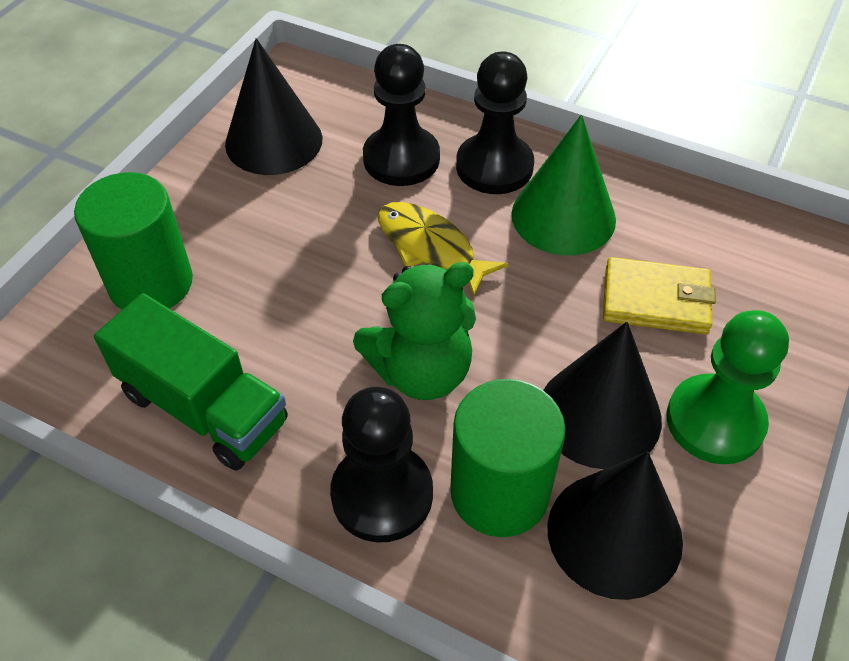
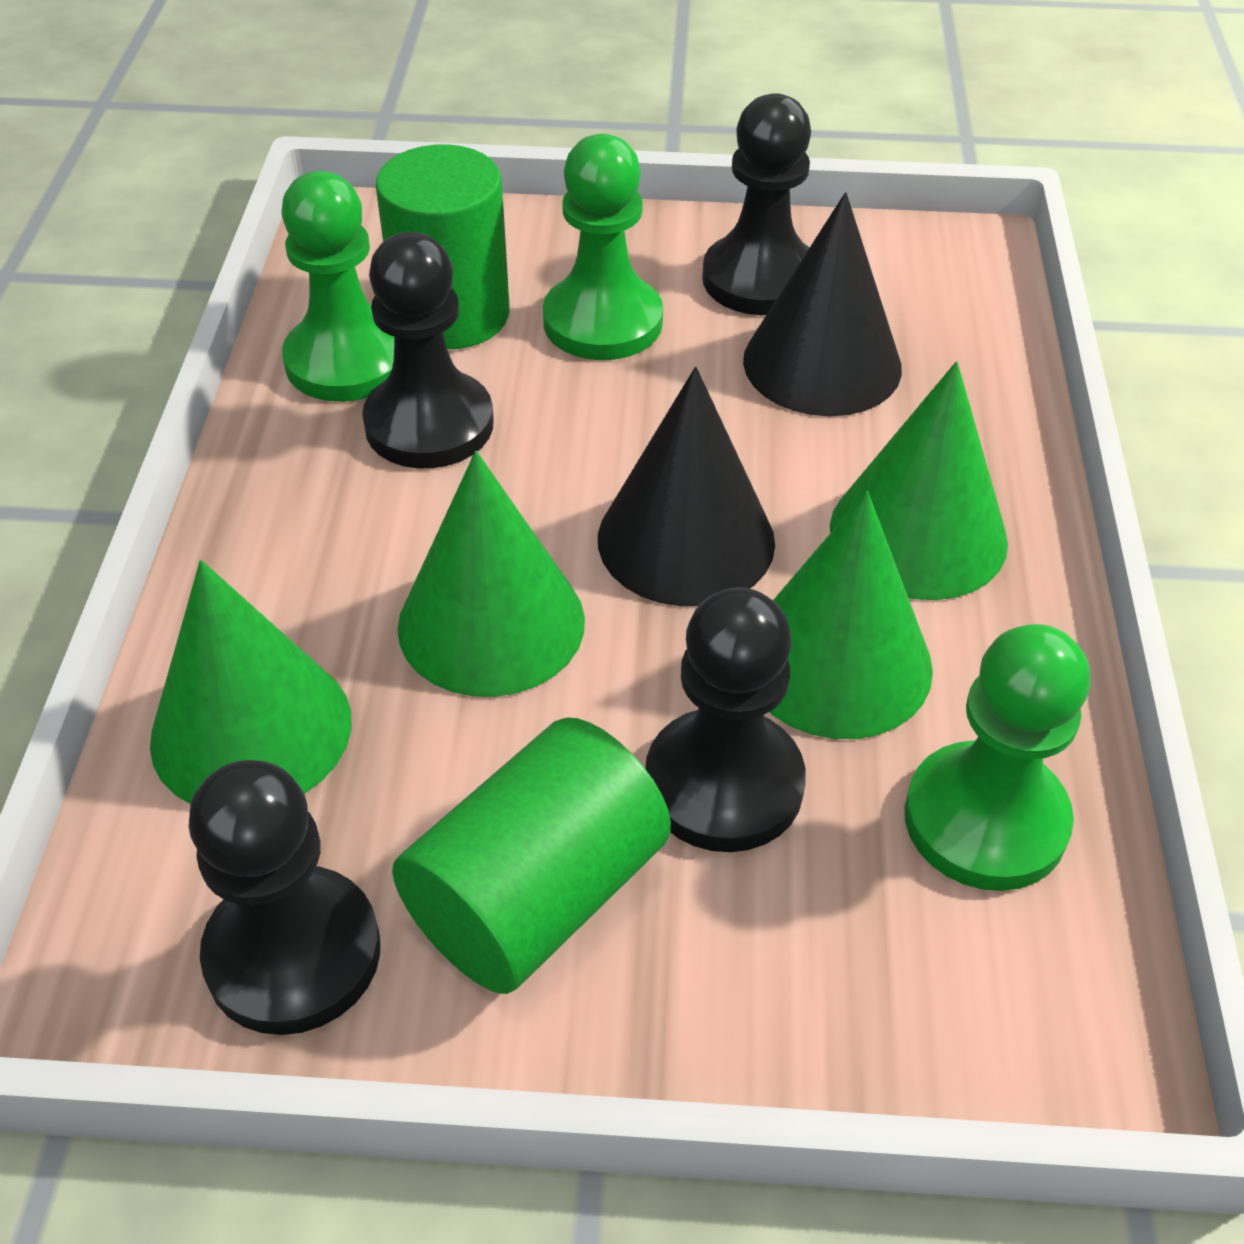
black cone: 3 -> 2
black pawn: 3 -> 4
green cone: 1 -> 4
green pawn: 1 -> 3
green teddy bear: 1 -> 0
green truck: 1 -> 0
yellow fish: 1 -> 0
yellow wallet: 1 -> 0

